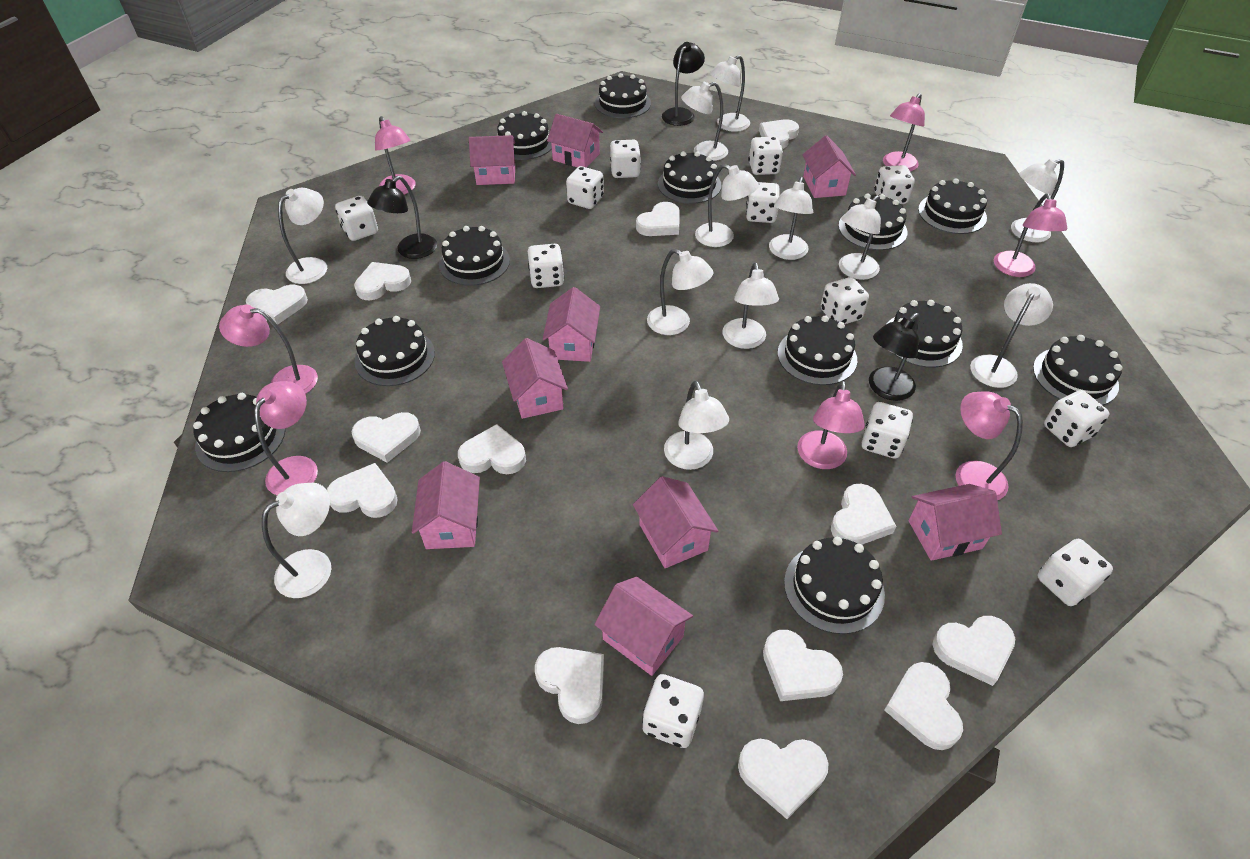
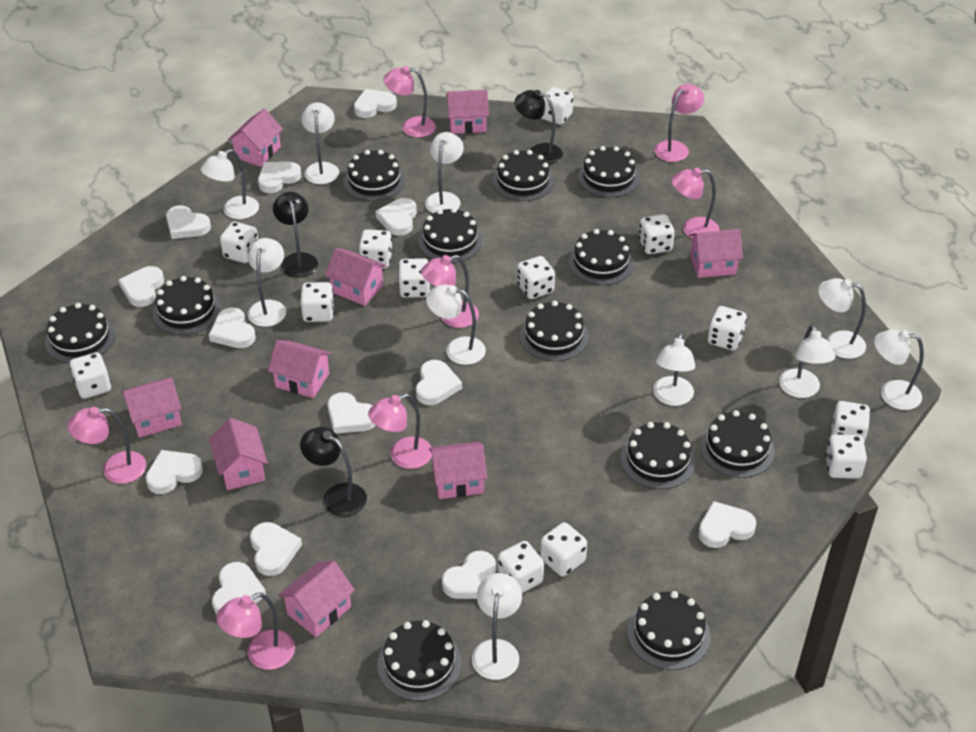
white dice: 12 -> 13
white lamp: 12 -> 10

